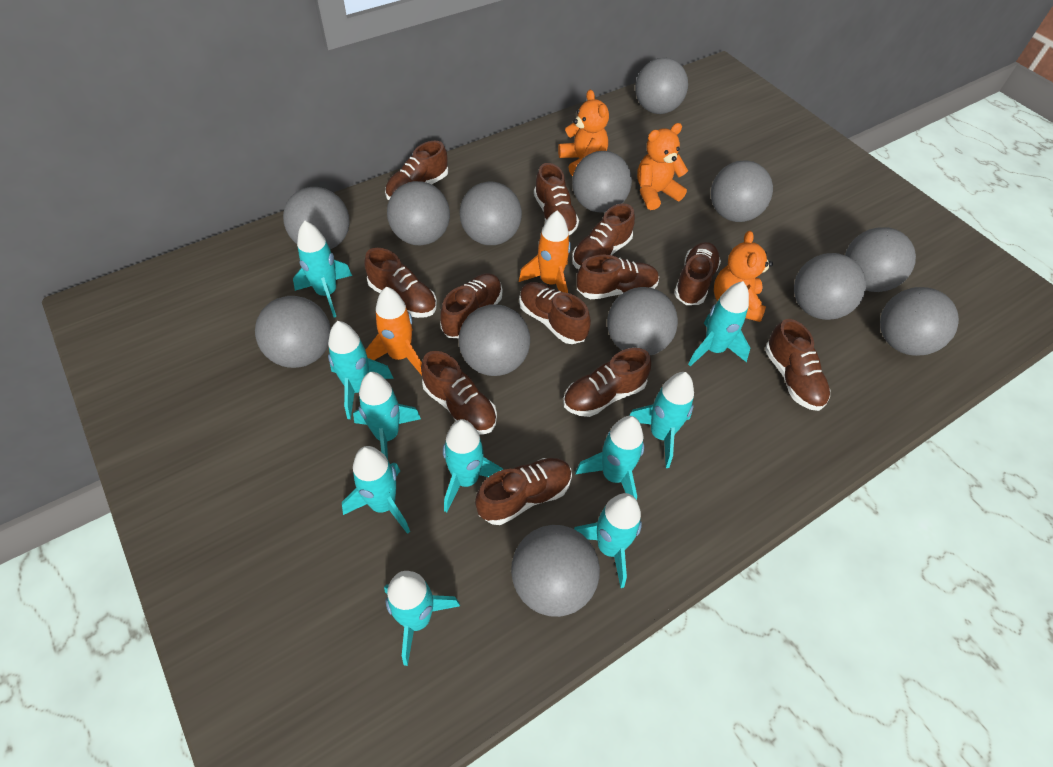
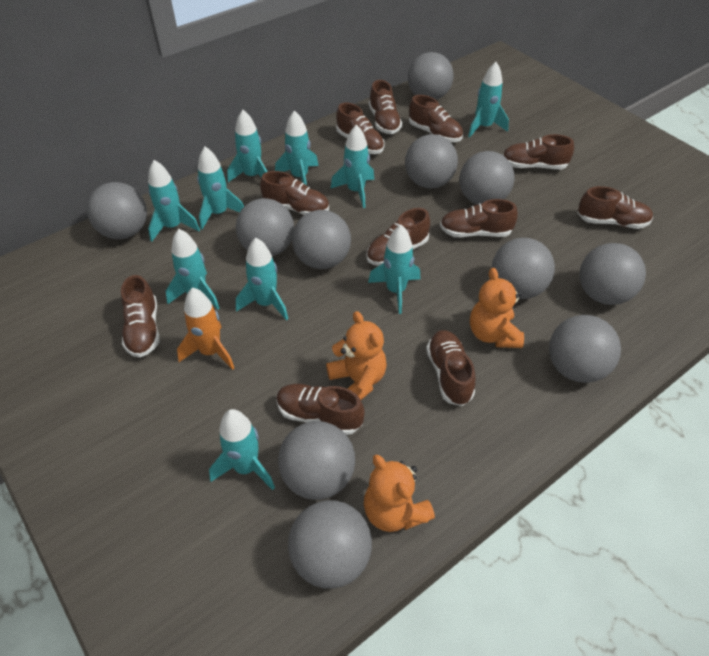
brown shoe: 12 -> 11
grey ball: 13 -> 11
orange rocket: 2 -> 1

